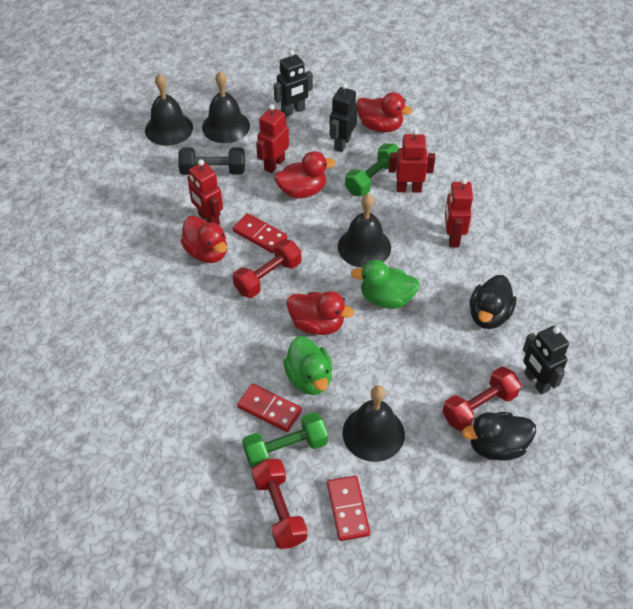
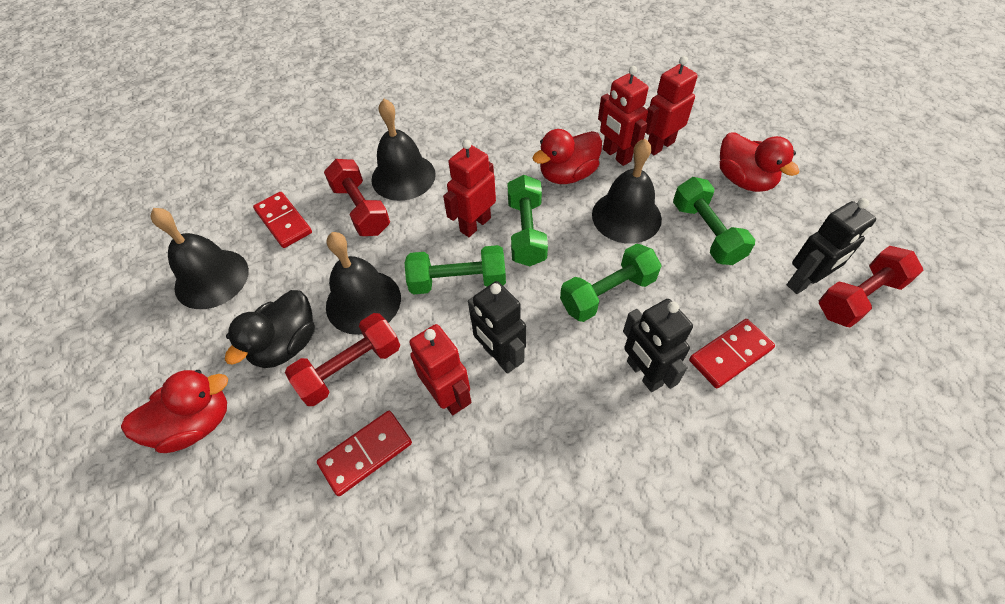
black duck: 2 -> 1
black dumbbell: 1 -> 0
green duck: 2 -> 0
green dumbbell: 2 -> 4
red duck: 4 -> 3

